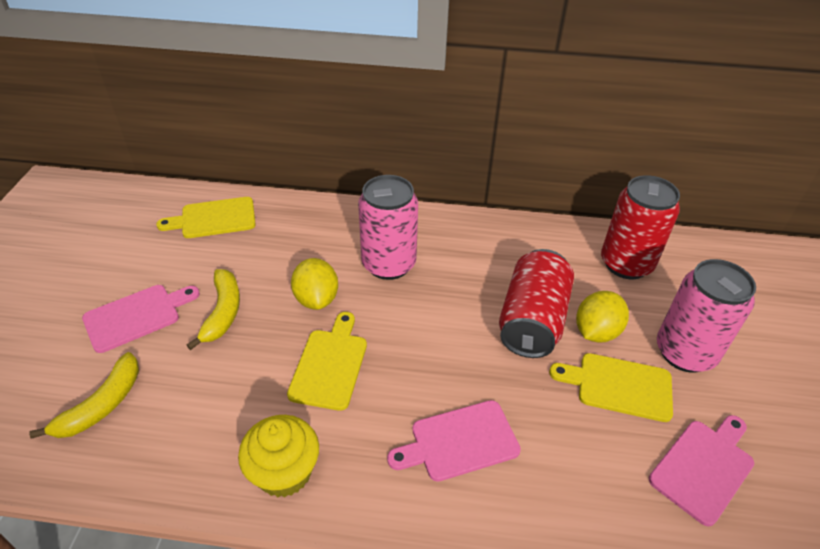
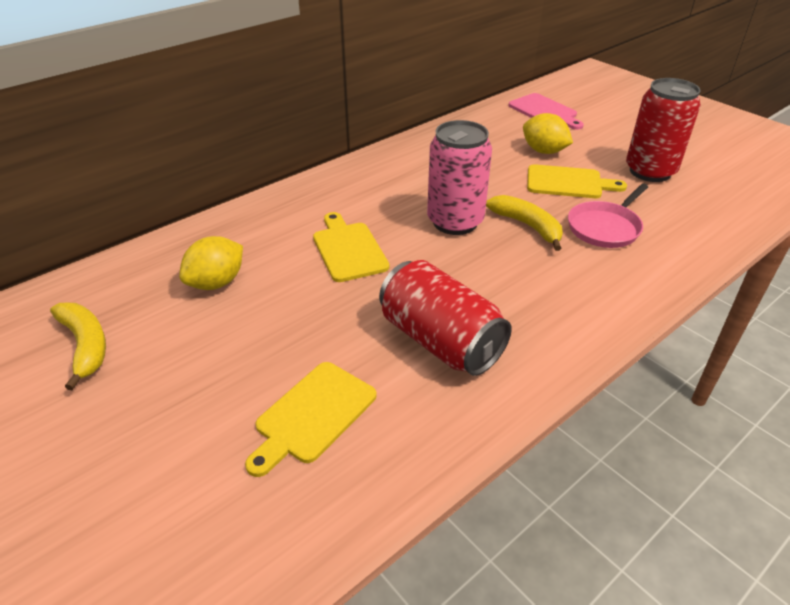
pink can: 2 -> 1
pink cutting board: 3 -> 1
pink pan: 0 -> 1
yellow cupcake: 1 -> 0

